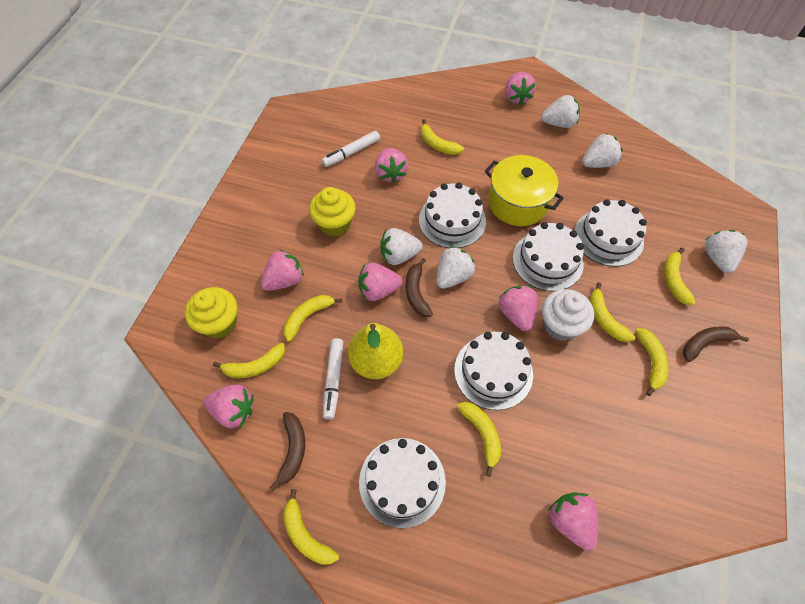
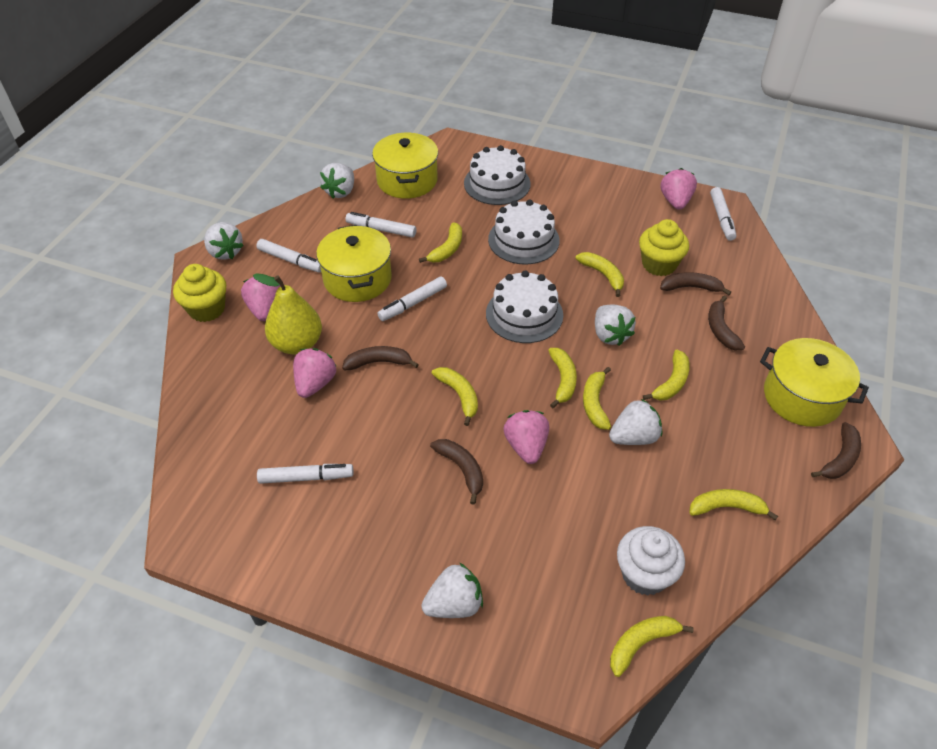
brown banana: 3 -> 5
pink strawberry: 7 -> 4
white cake: 5 -> 3
white marker: 2 -> 5
yellow pot: 1 -> 3

